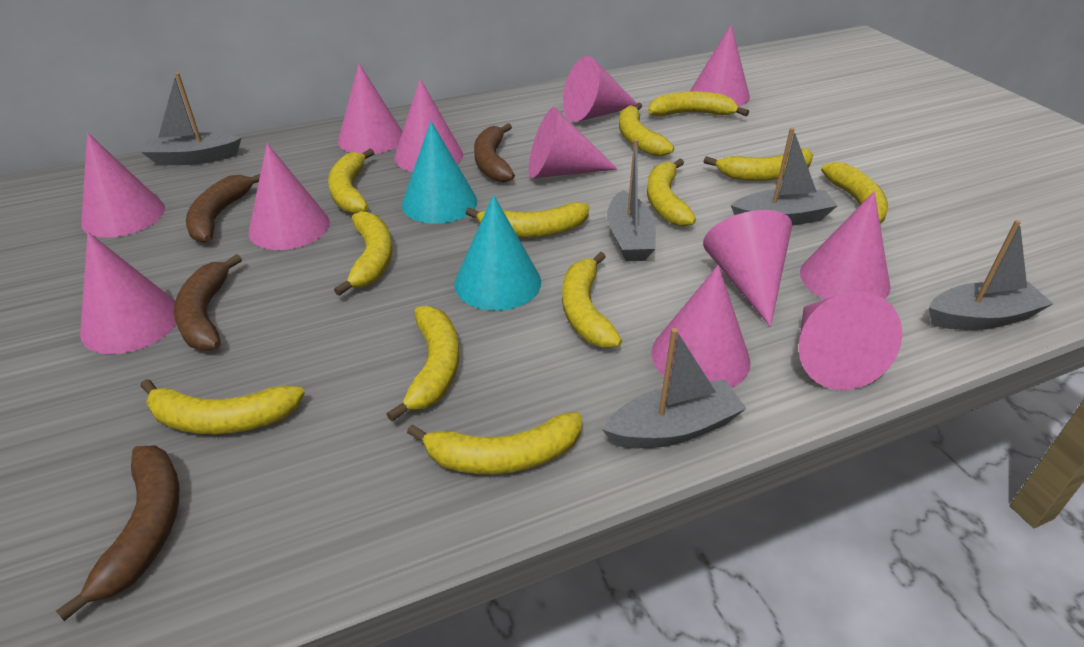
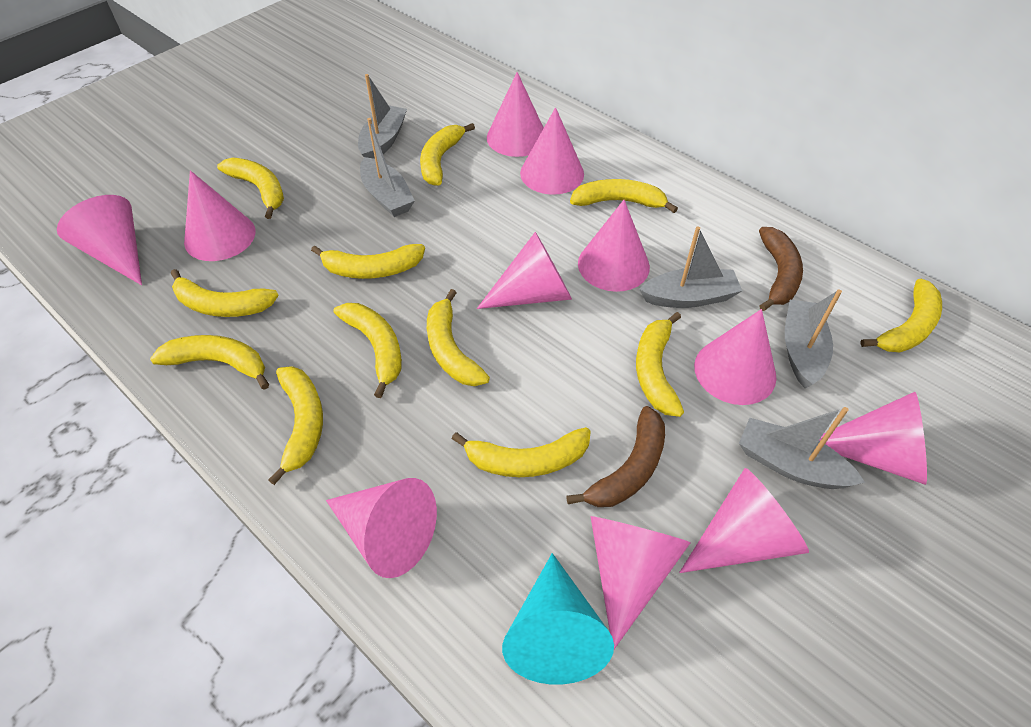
brown banana: 4 -> 2
pink cone: 12 -> 11
turquoise cone: 2 -> 1

